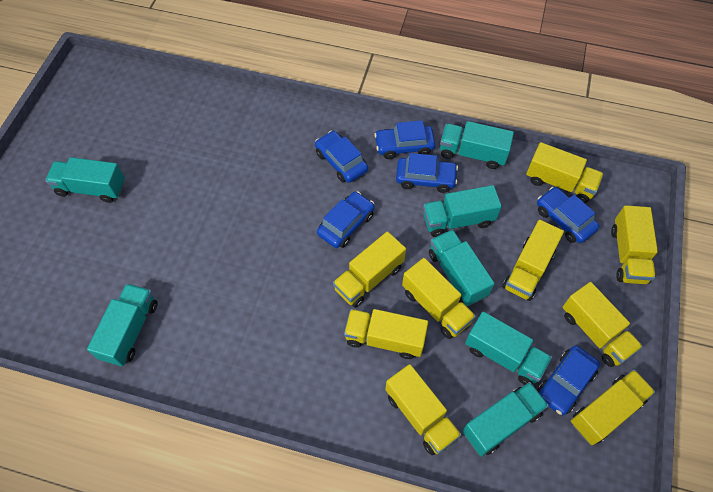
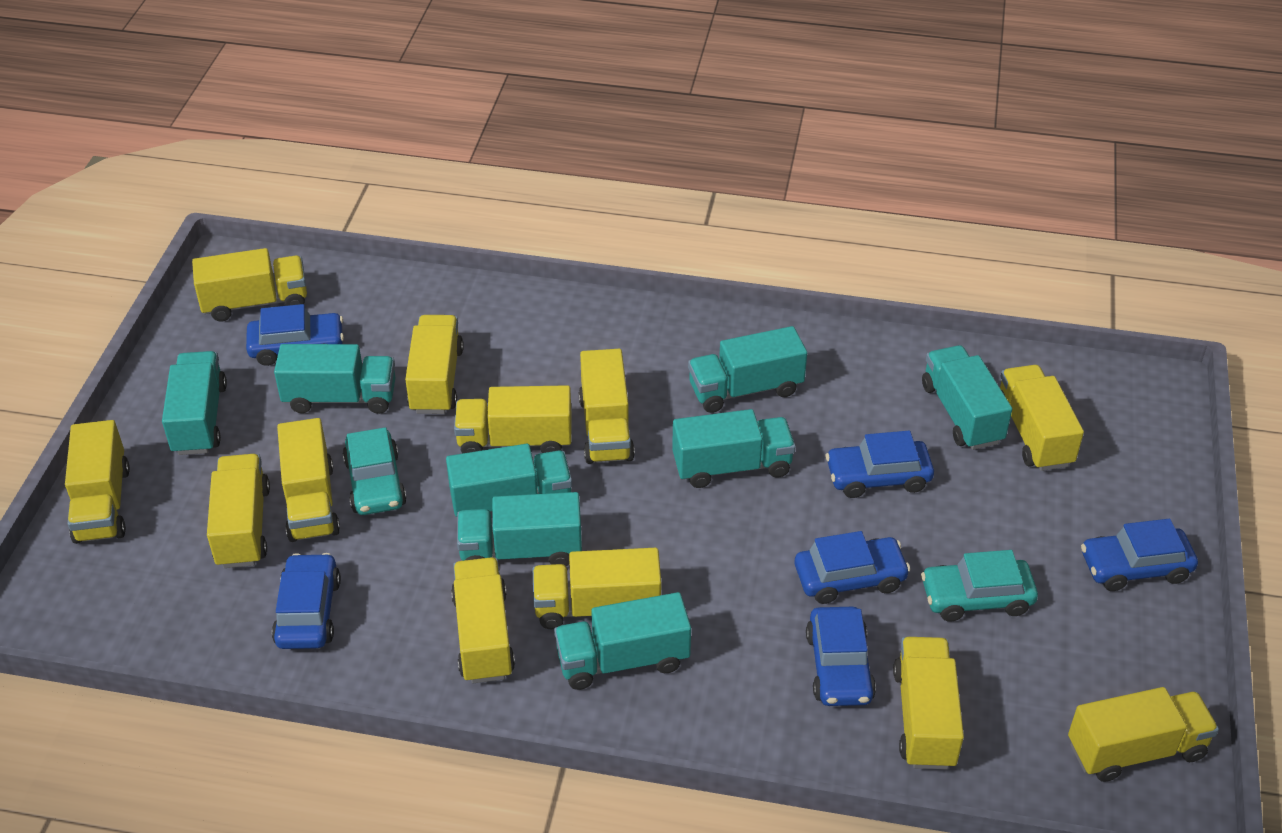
turquoise car: 0 -> 2
turquoise truck: 7 -> 8
yellow truck: 9 -> 12

